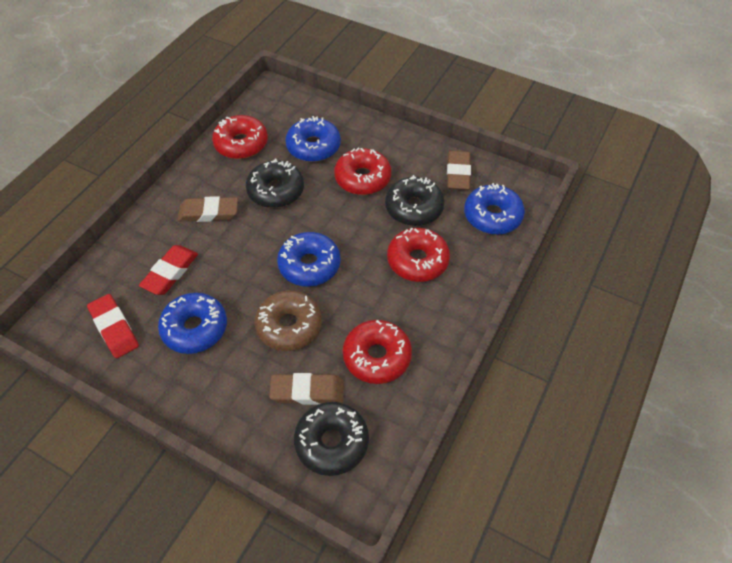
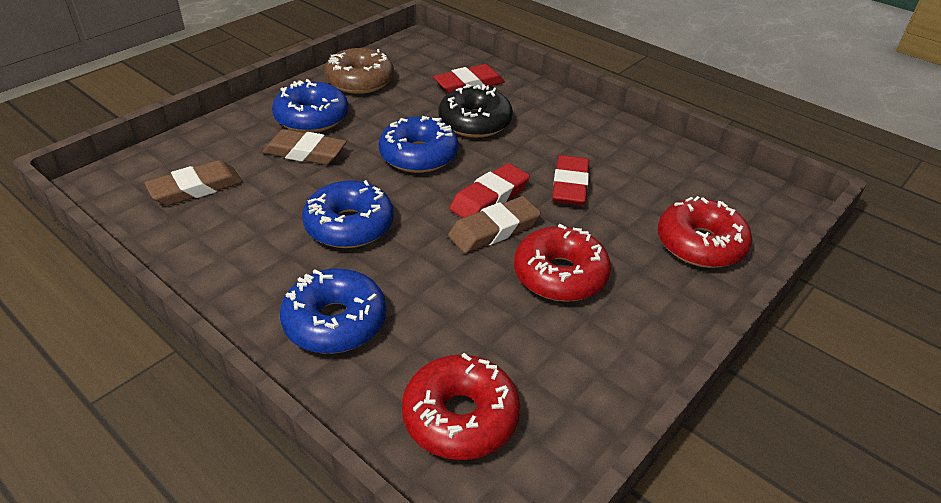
black donut: 3 -> 1
red donut: 4 -> 3
red eraser: 2 -> 3

